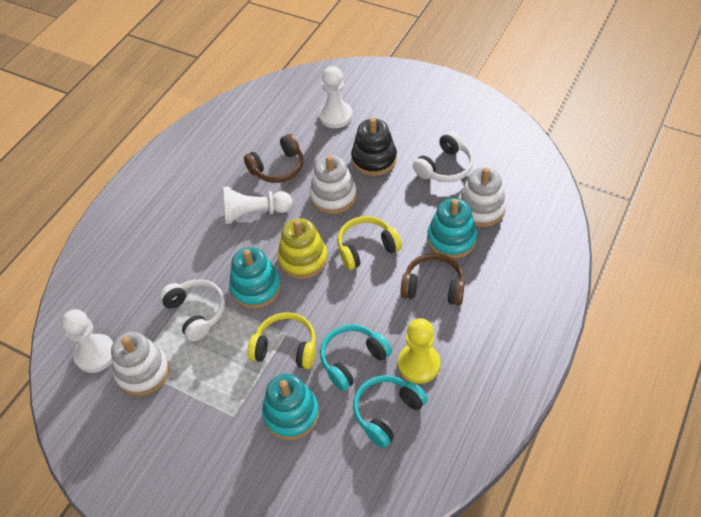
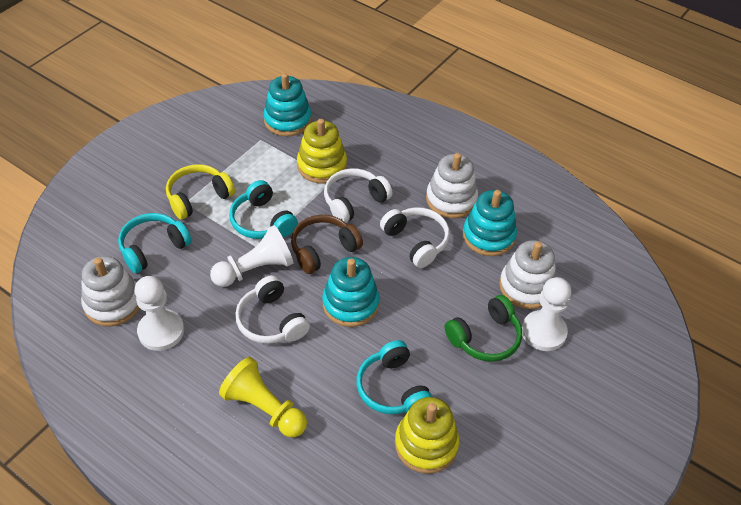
black stacking toy: 1 -> 0
brown headphones: 2 -> 1
green headphones: 0 -> 1
turquoise headphones: 2 -> 3
white headphones: 2 -> 3
yellow headphones: 2 -> 1
yellow stacking toy: 1 -> 2

